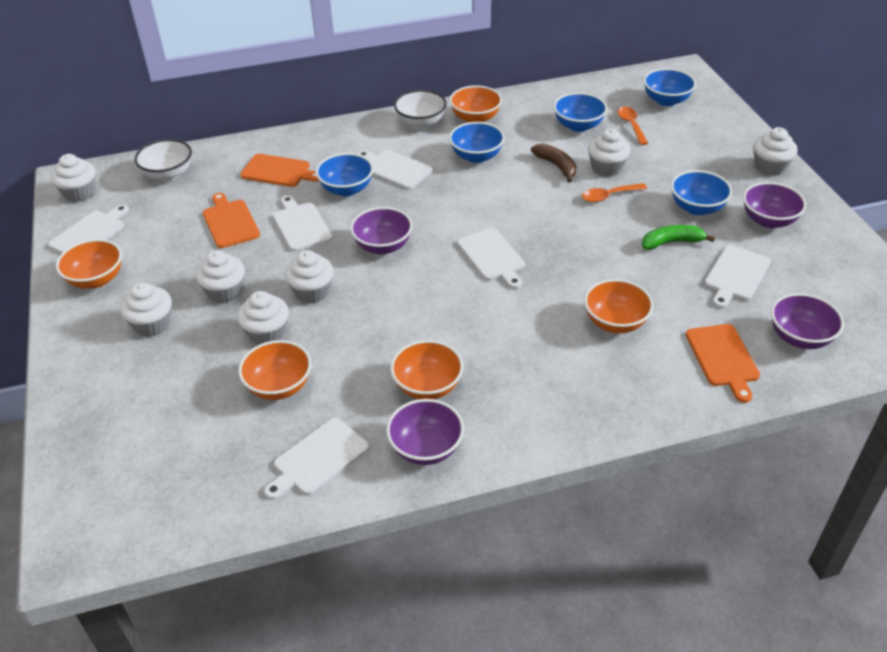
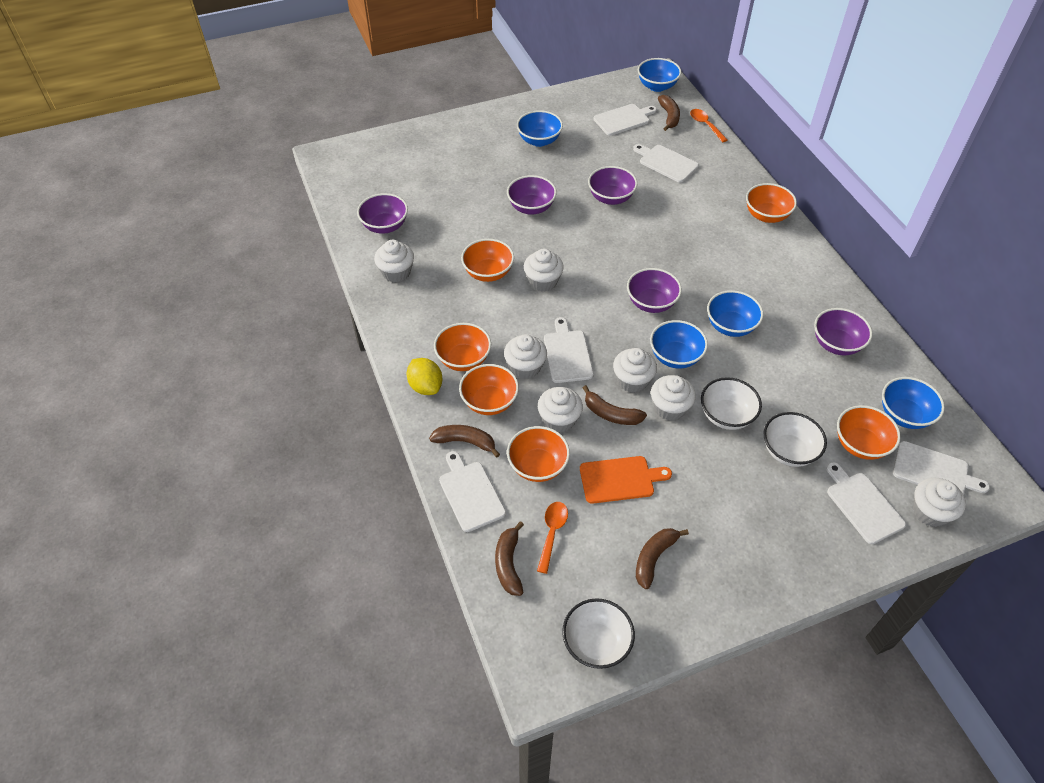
brown banana: 1 -> 5
green banana: 1 -> 0
orange bowl: 5 -> 6
orange cutting board: 3 -> 1
purple bowl: 4 -> 5
white bowl: 2 -> 3
yellow lemon: 0 -> 1

